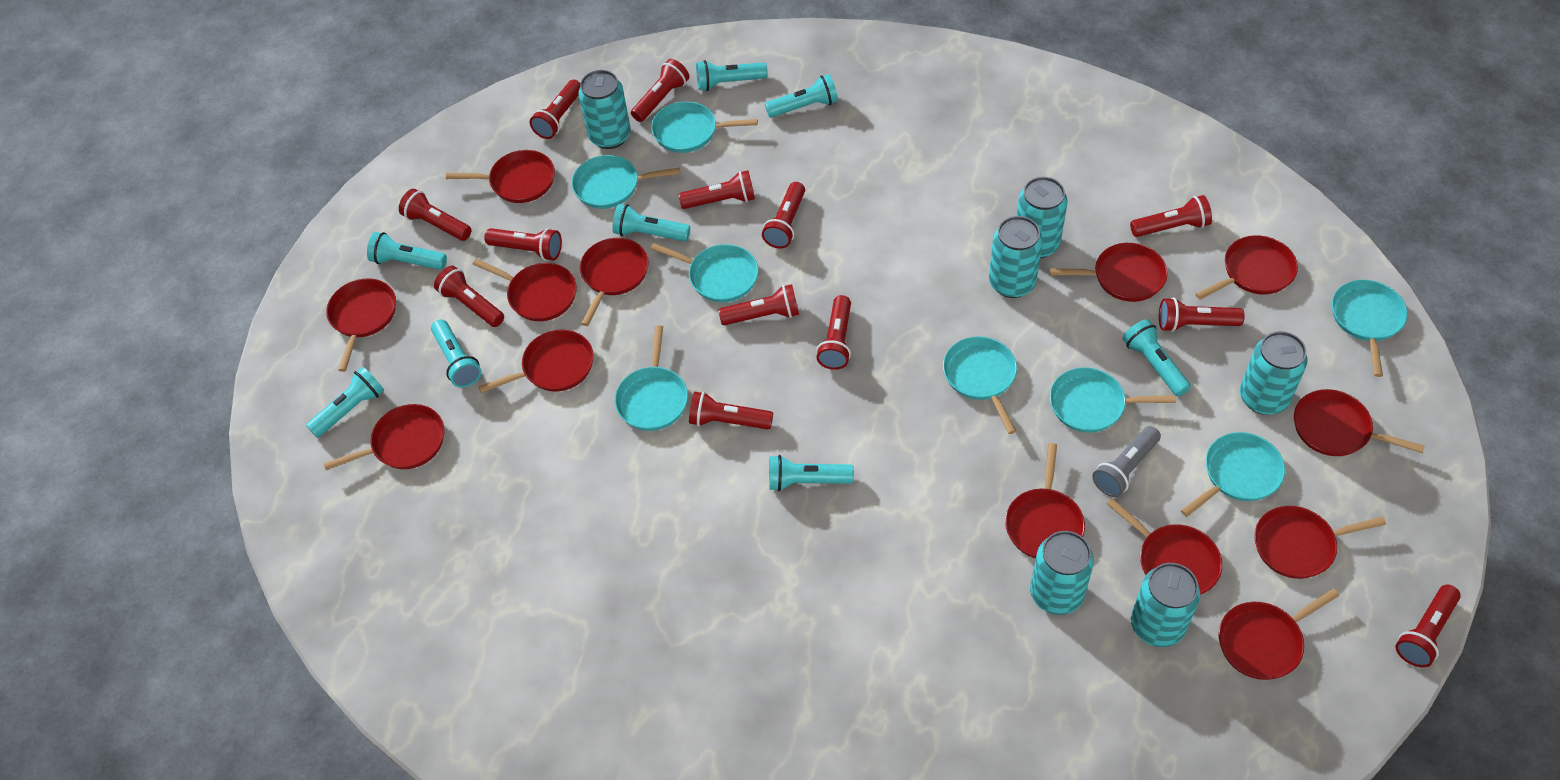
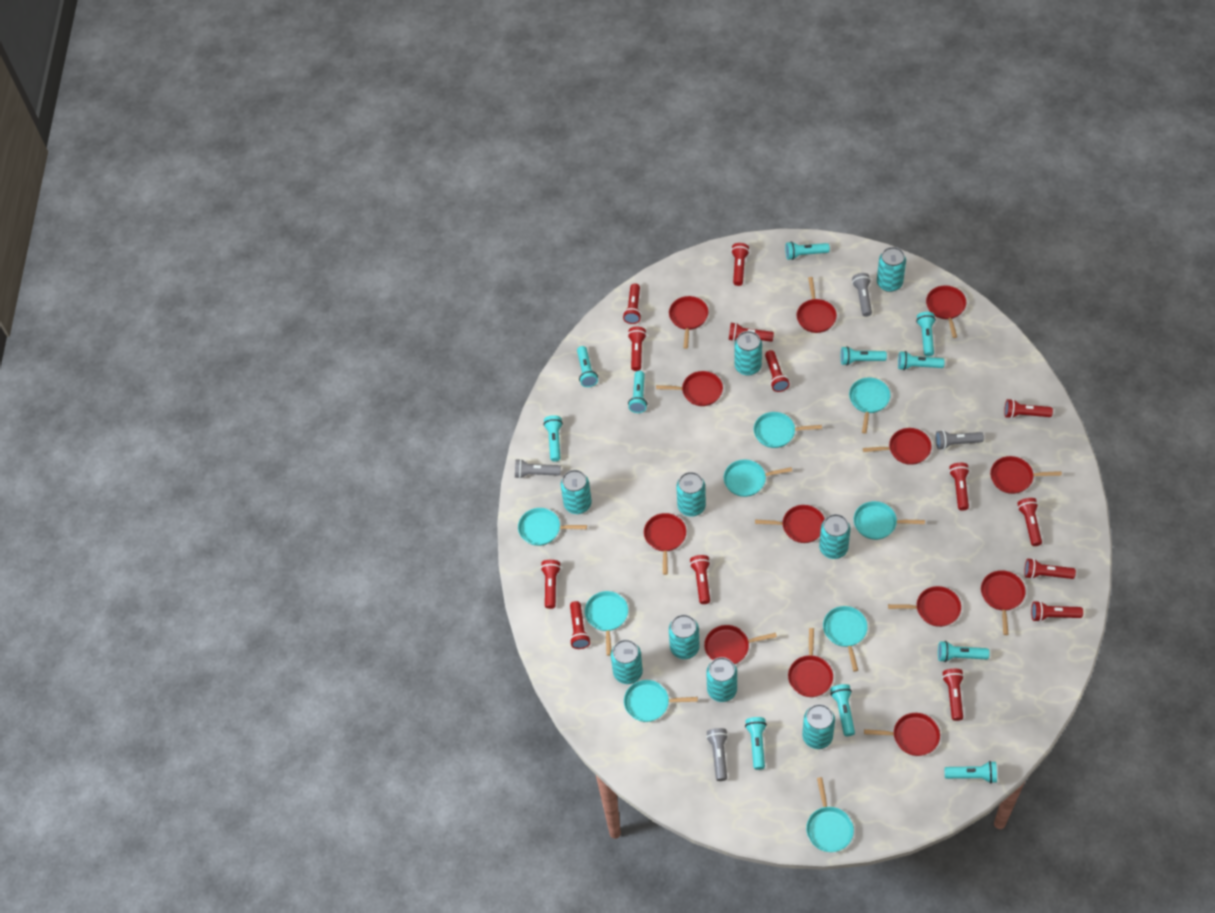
grey flashlight: 1 -> 4
red flashlight: 13 -> 14
turquoise can: 6 -> 9
turquoise flashlight: 8 -> 11
turquoise pan: 8 -> 9

